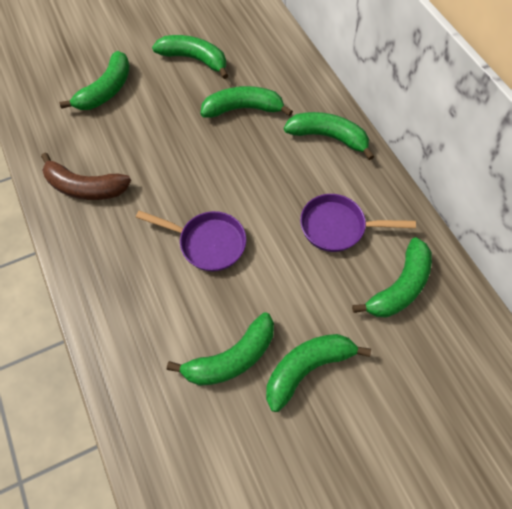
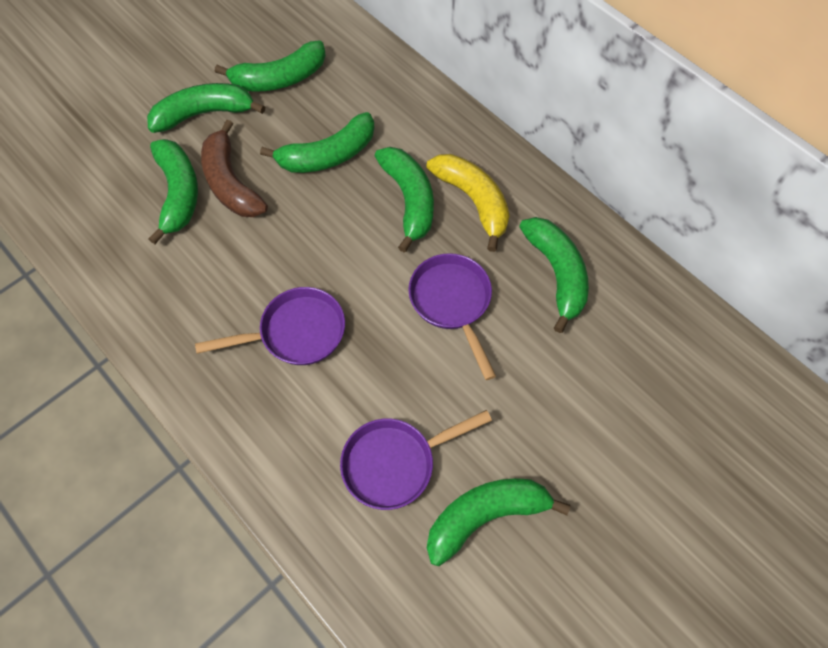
purple pan: 2 -> 3
yellow banana: 0 -> 1

